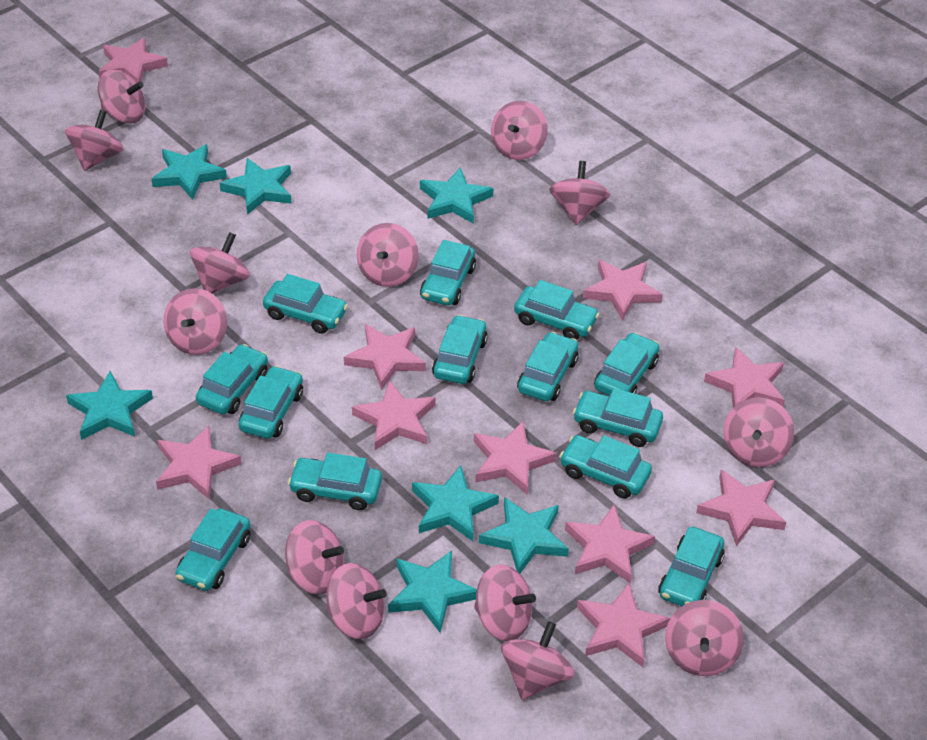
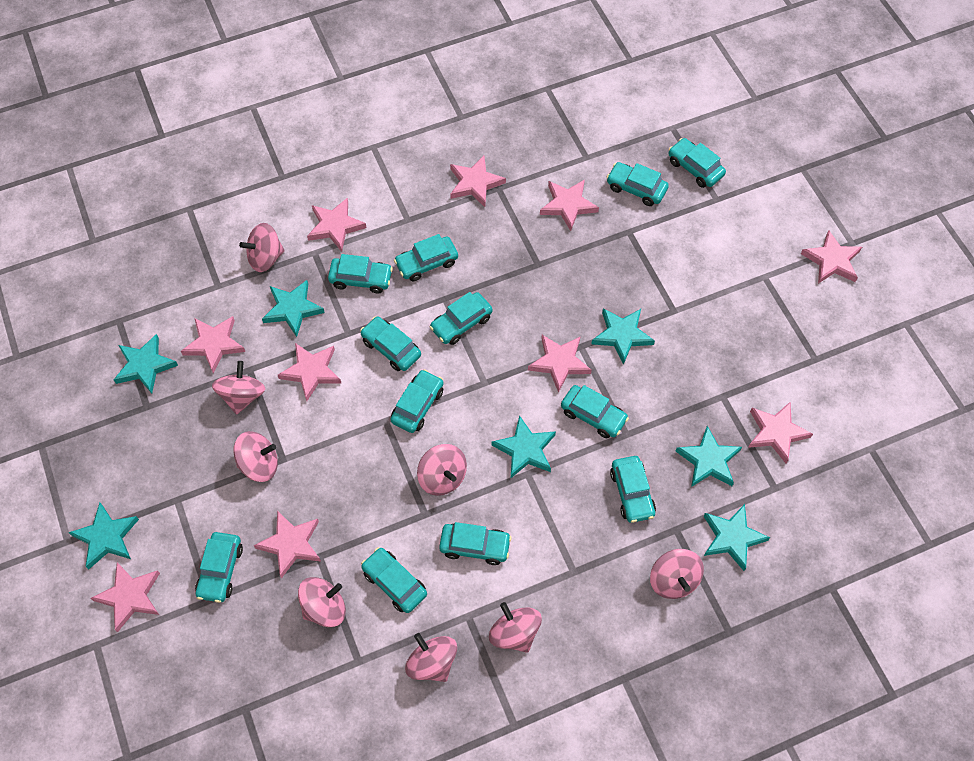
pink spinning top: 13 -> 8
turquoise car: 13 -> 12

